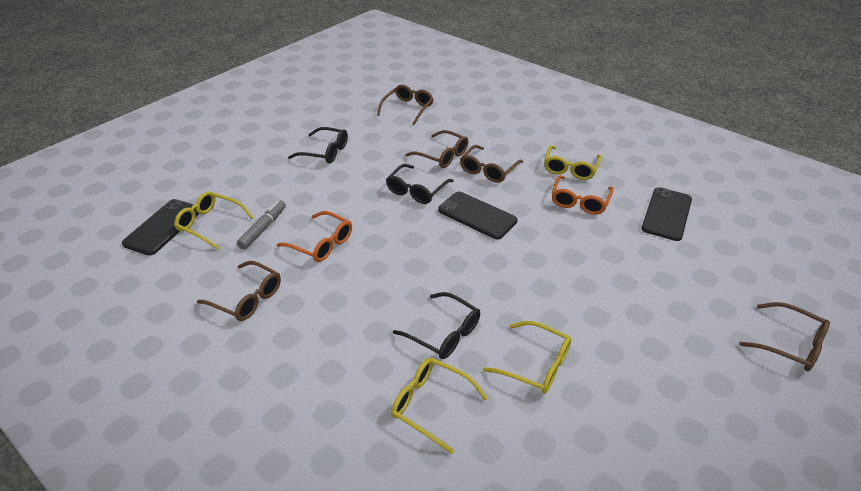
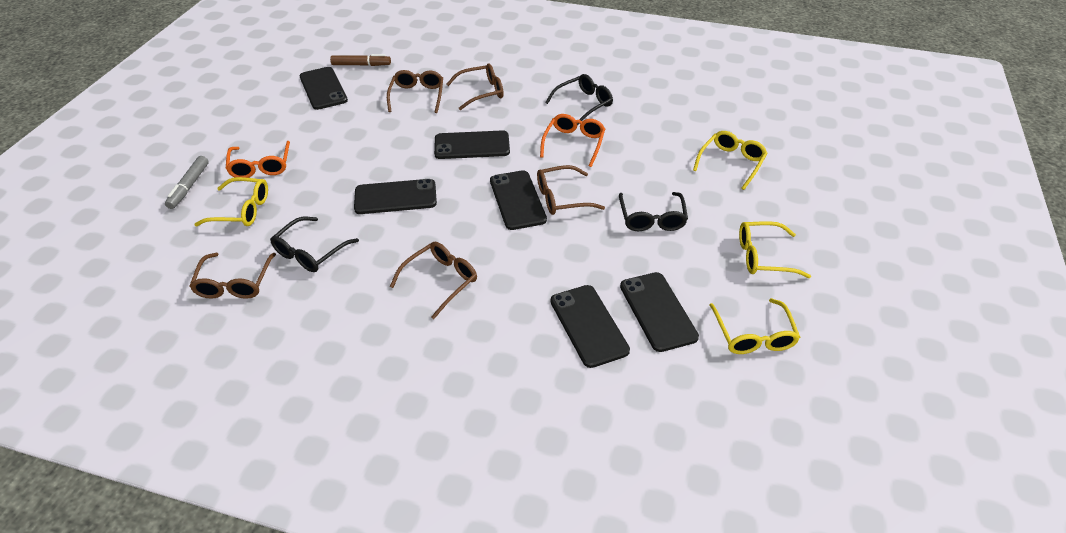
black phone: 3 -> 6
brown marker: 0 -> 1

